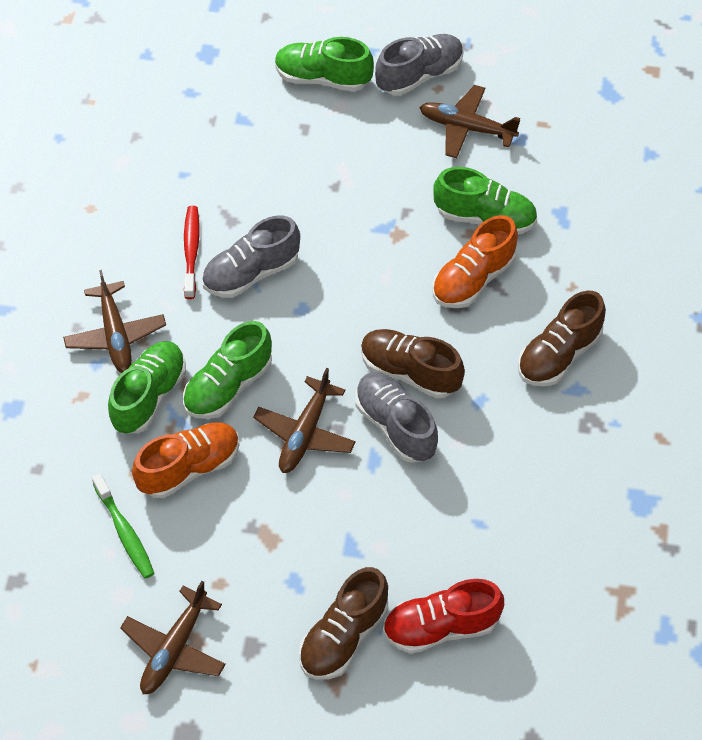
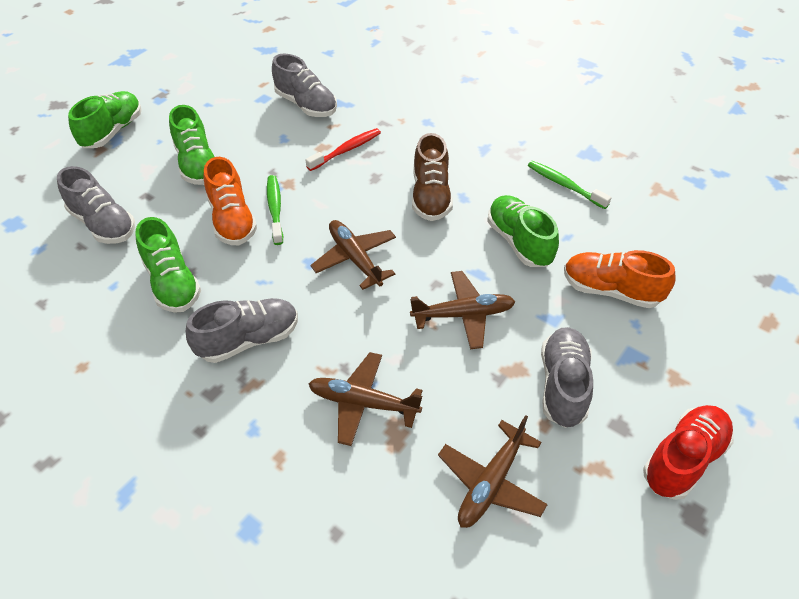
brown shoe: 3 -> 1
green toothbrush: 1 -> 2
grey shoe: 3 -> 4

